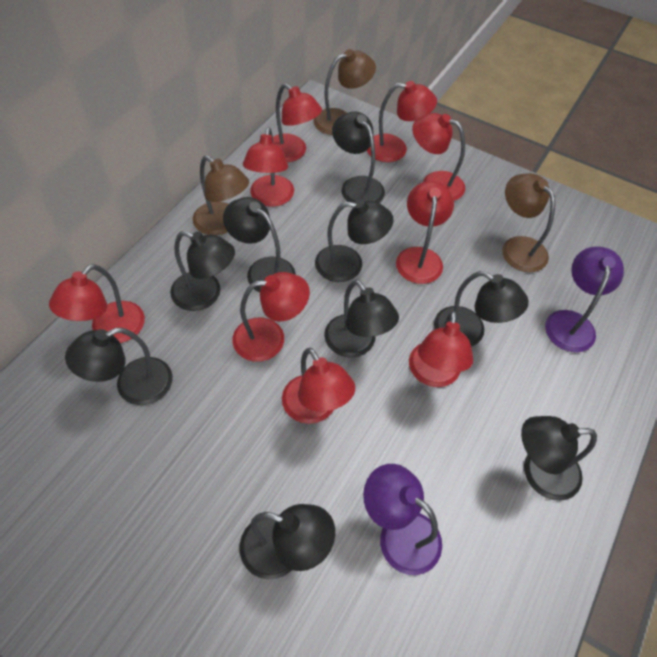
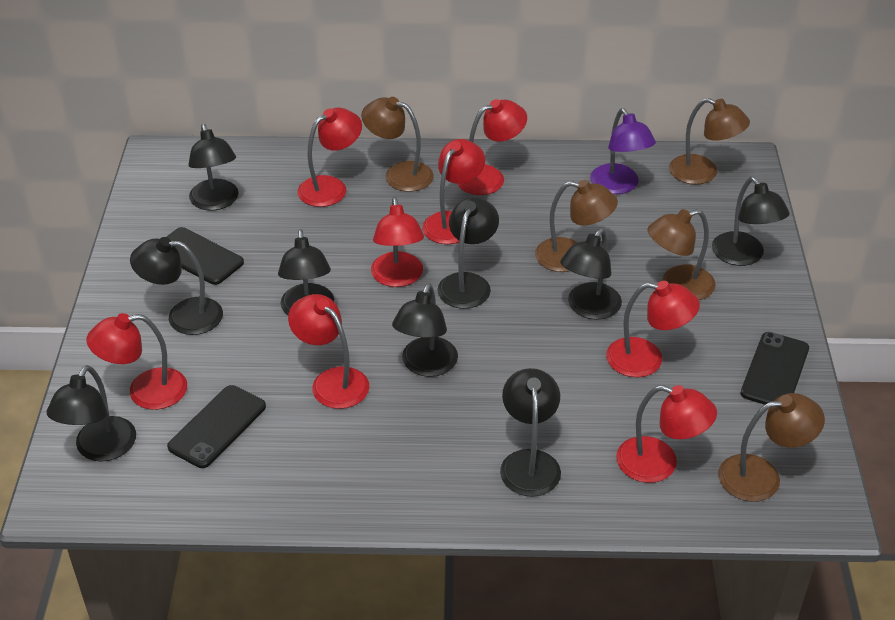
black phone: 0 -> 3
brown lamp: 3 -> 5
purple lamp: 2 -> 1
red lamp: 9 -> 8

